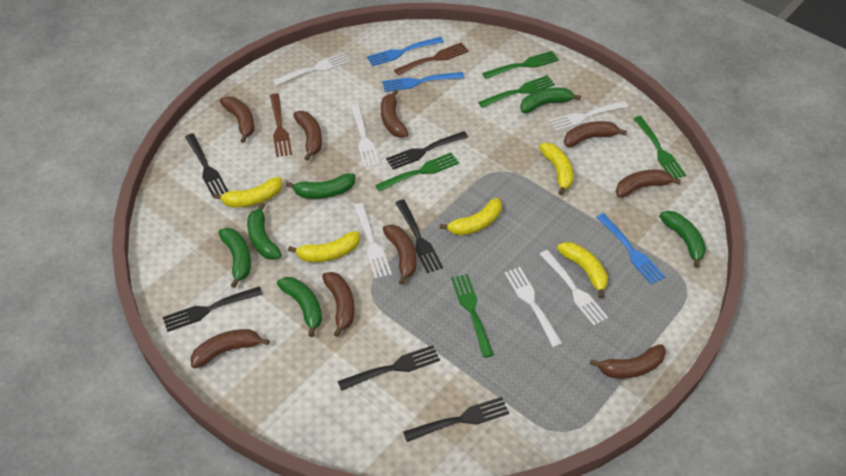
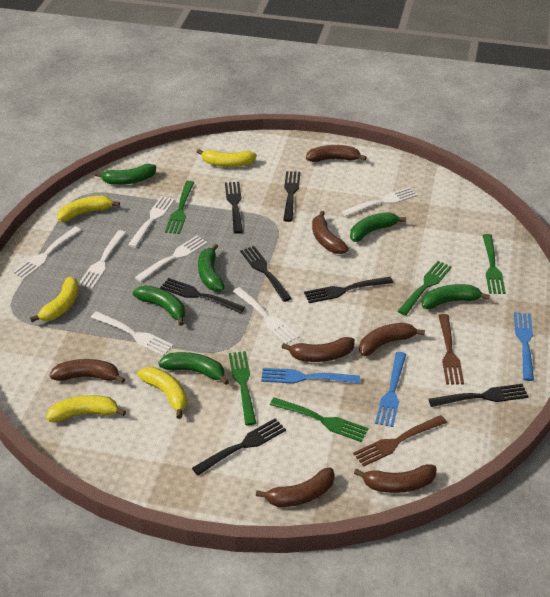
black fork: 6 -> 7
brown banana: 9 -> 7
white fork: 6 -> 7

